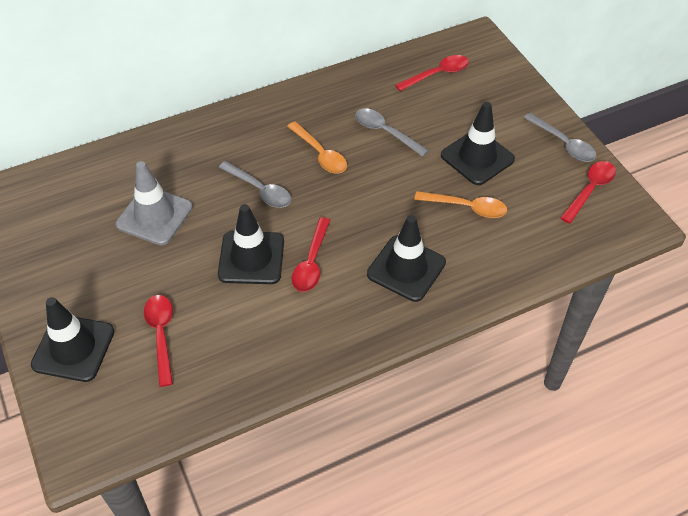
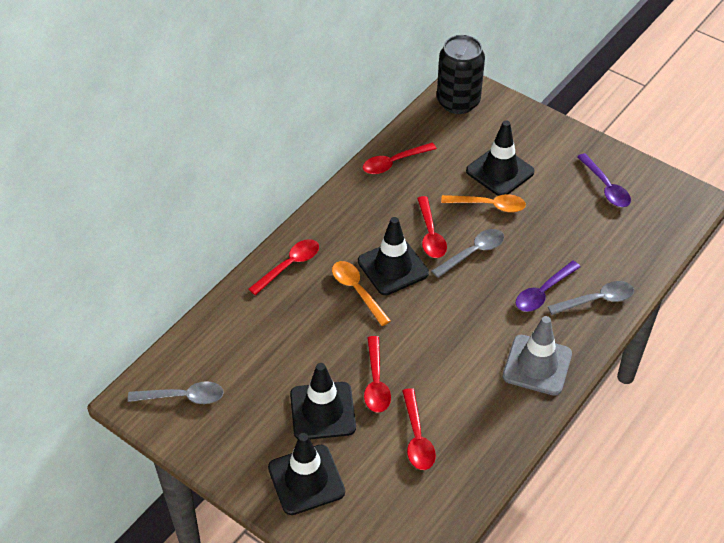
black can: 0 -> 1
purple spoon: 0 -> 2
red spoon: 4 -> 5

